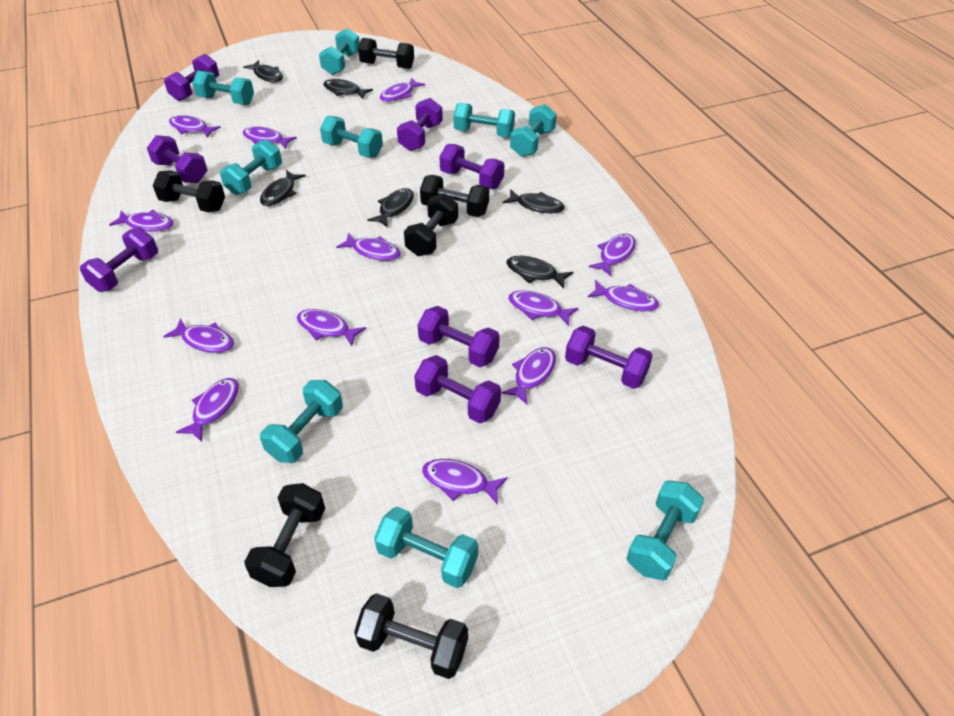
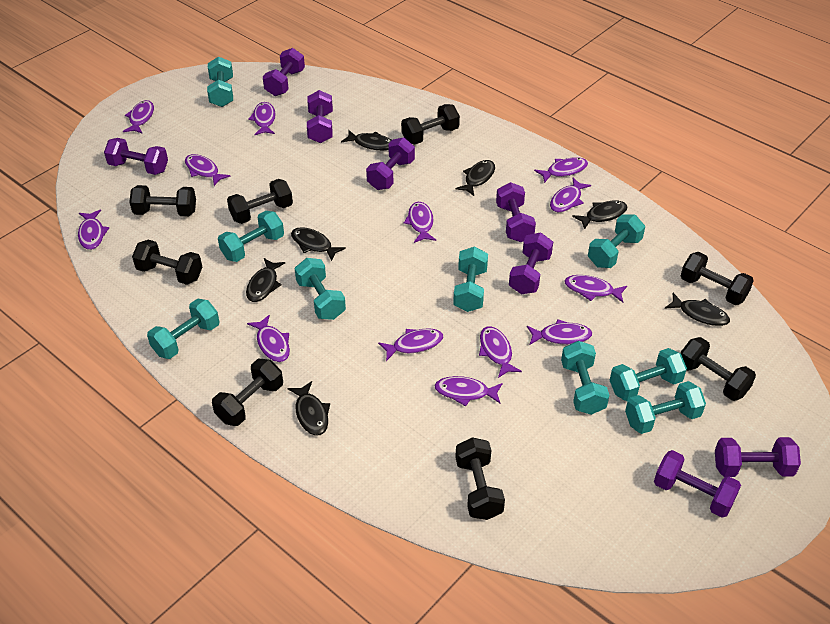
black dumbbell: 6 -> 8
black fish: 6 -> 7

